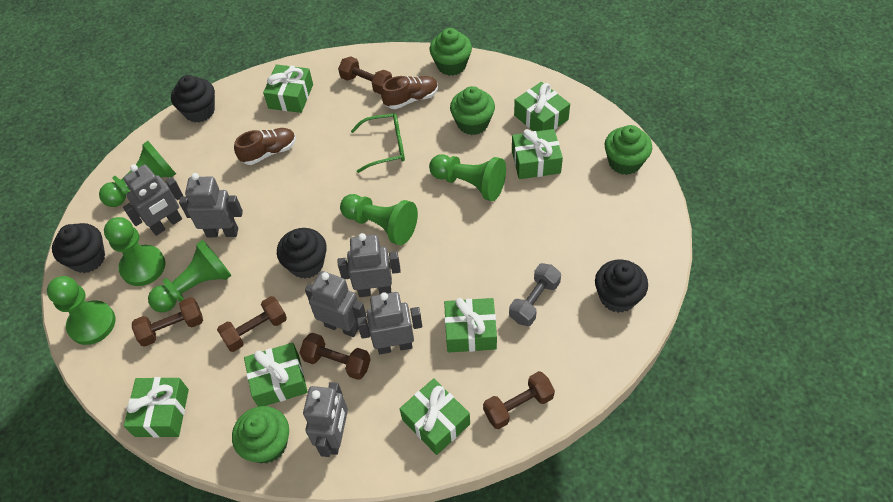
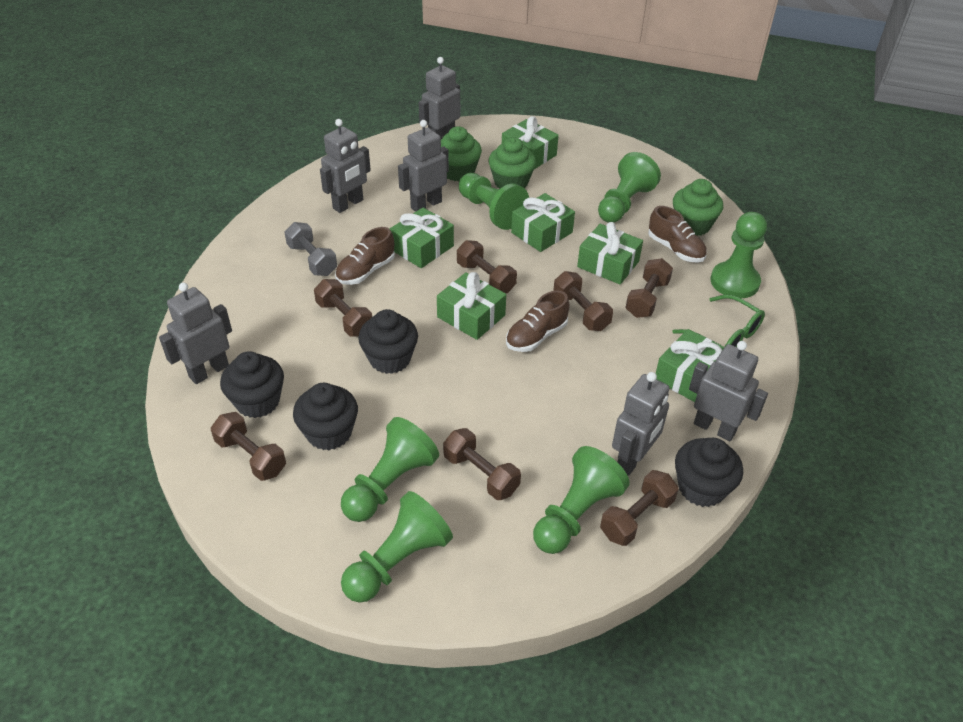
brown dumbbell: 5 -> 7
brown shoe: 2 -> 3
green cupcake: 4 -> 3
green gift: 7 -> 6

